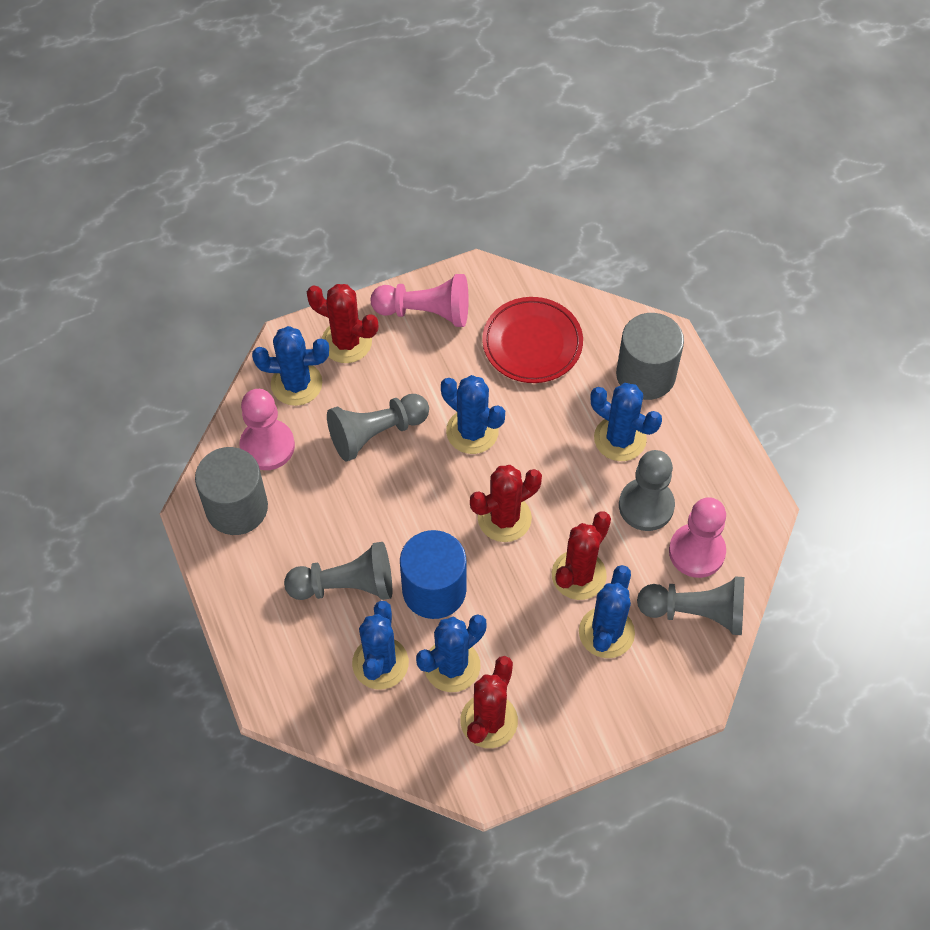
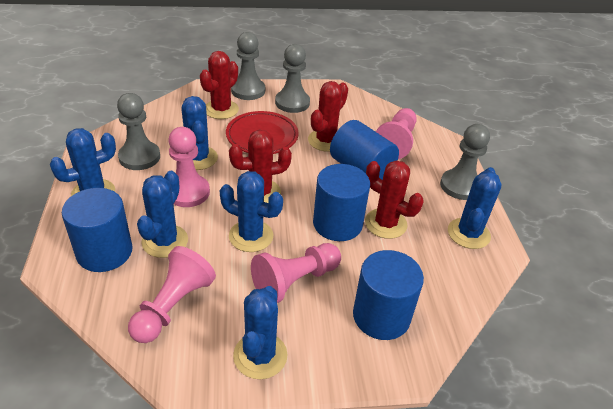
blue cylinder: 1 -> 4
grey cylinder: 2 -> 0
pink pawn: 3 -> 4

